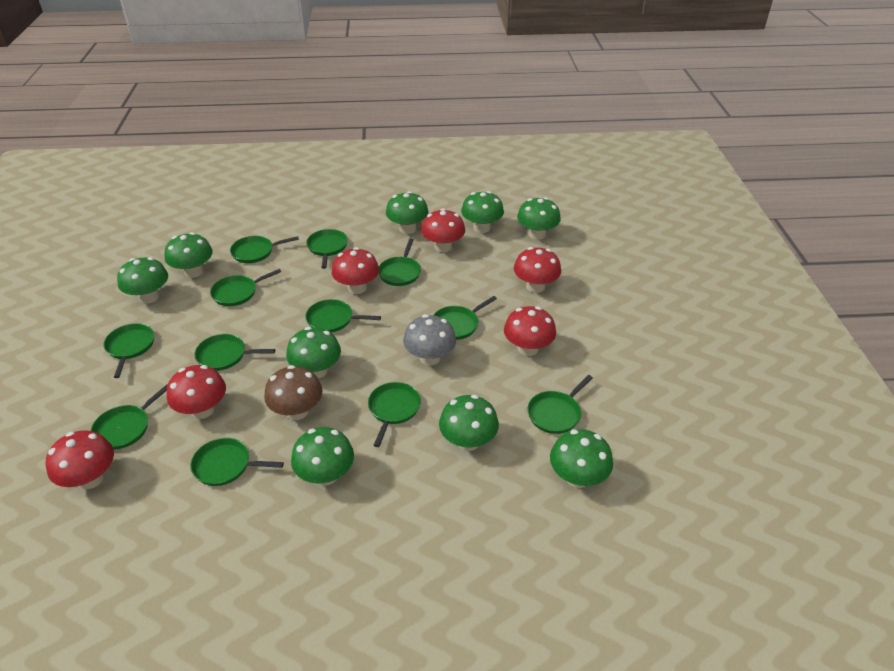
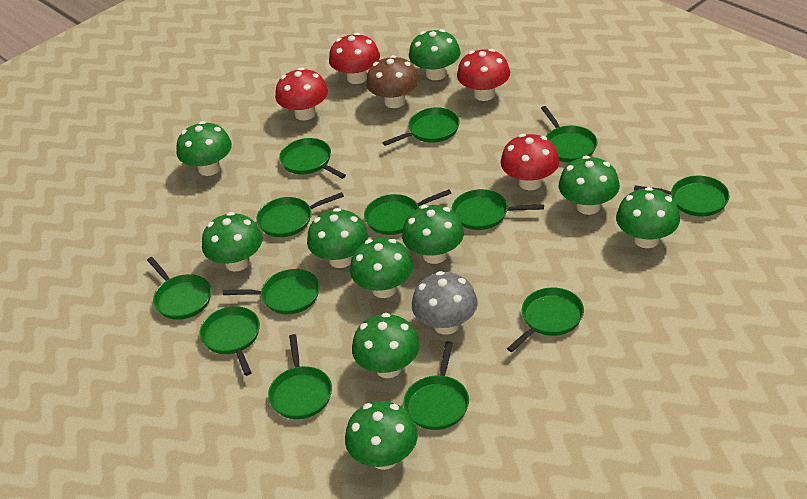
green mushroom: 9 -> 10
green pan: 12 -> 13
red mushroom: 6 -> 4

